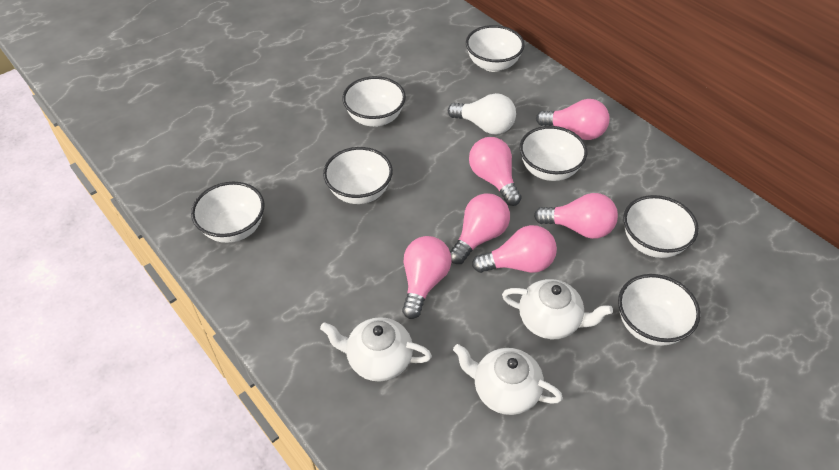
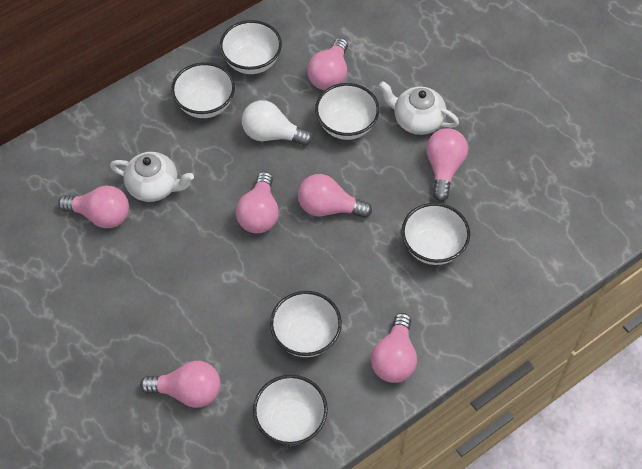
pink light bulb: 6 -> 7
white bowl: 7 -> 6
white teapot: 3 -> 2

